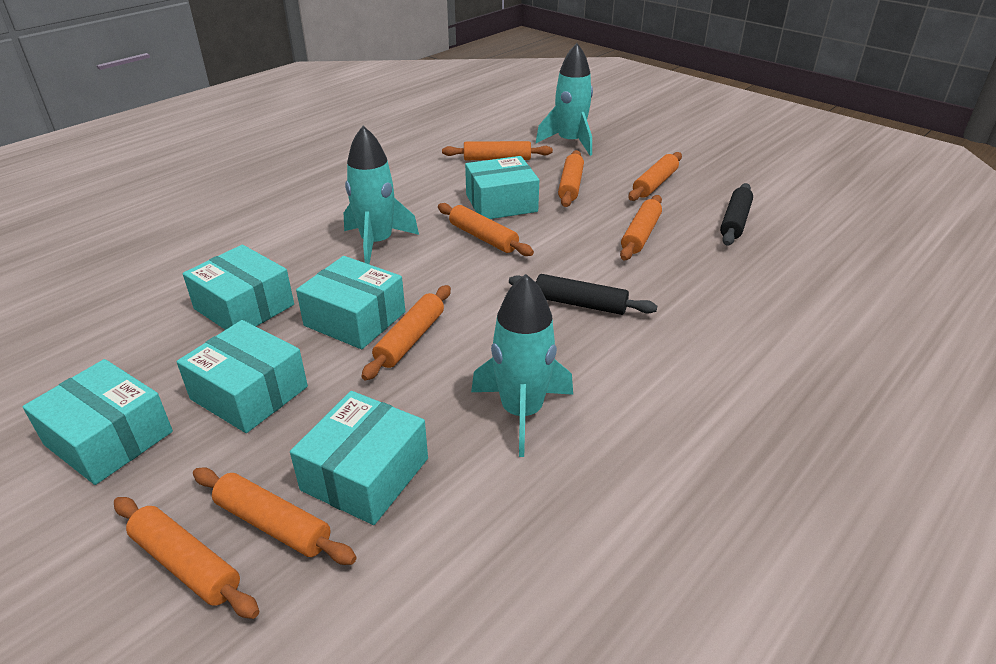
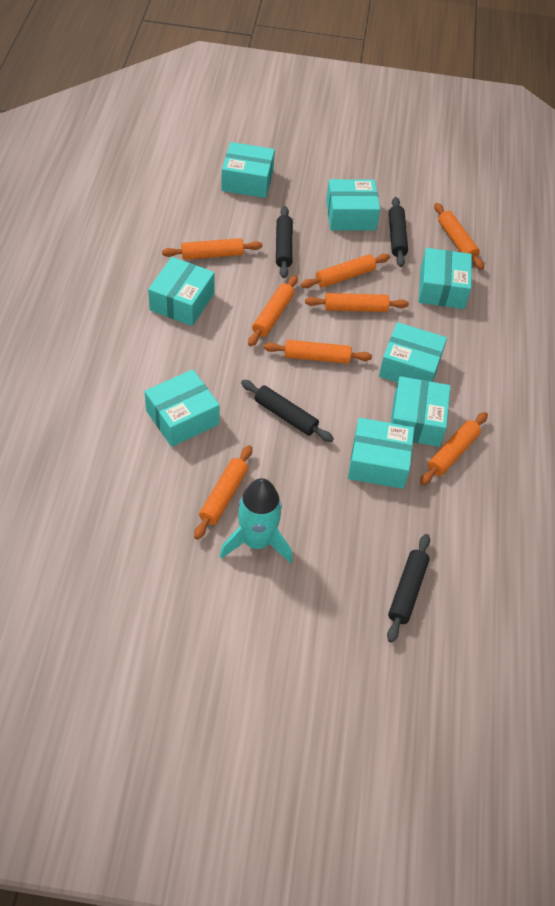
black rolling pin: 2 -> 4
turquoise box: 6 -> 8
turquoise rocket: 3 -> 1

